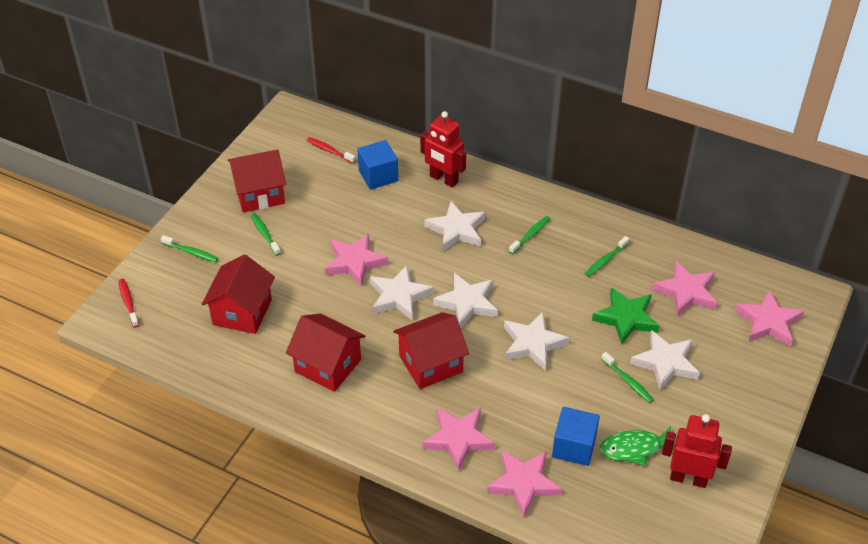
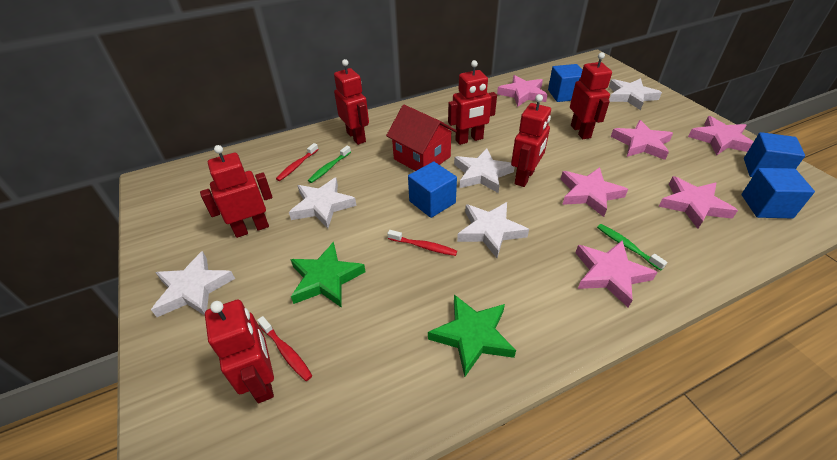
blue cube: 2 -> 4
green fish: 1 -> 0
green star: 1 -> 2
green toothbrush: 5 -> 2
pink star: 5 -> 6
red house: 4 -> 1
red robot: 2 -> 6
red toothbrush: 2 -> 3

